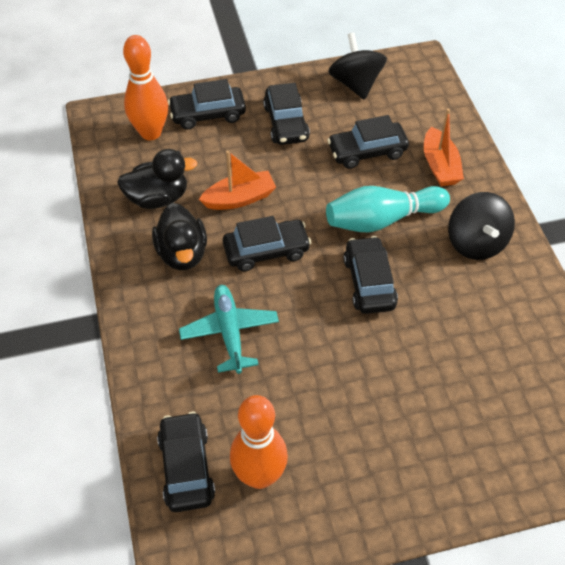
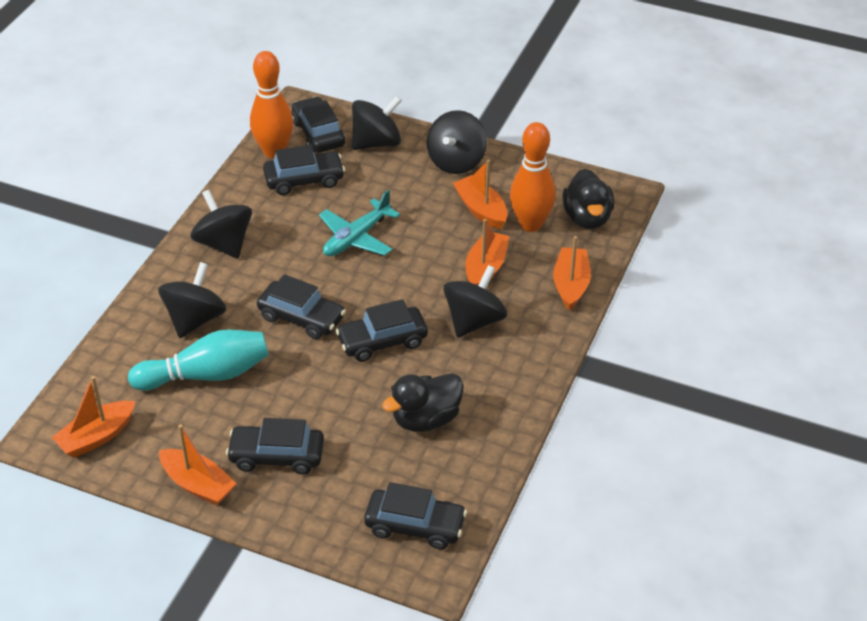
black spinning top: 2 -> 5
orange boat: 2 -> 5

